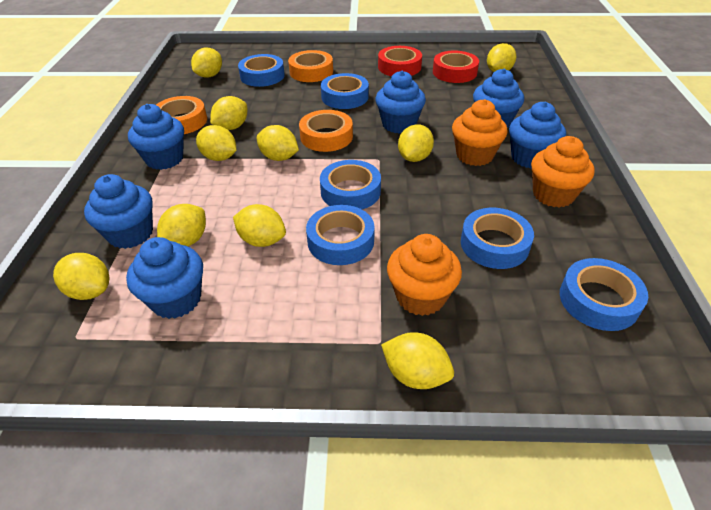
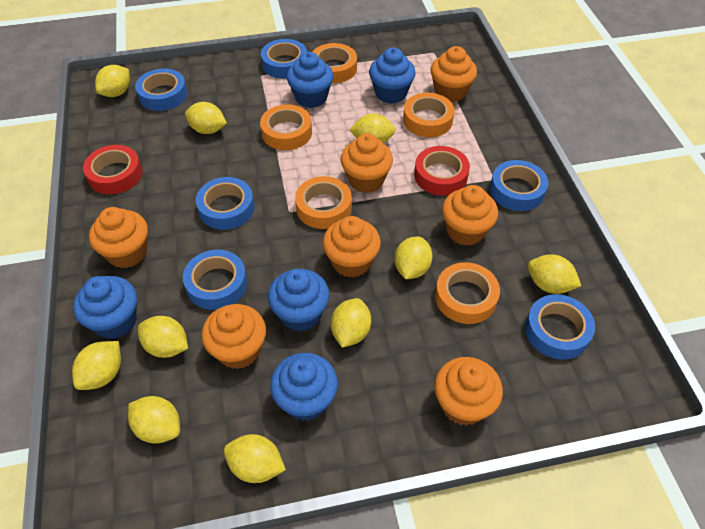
blue cupcake: 6 -> 5
orange cupcake: 3 -> 7
orange tape: 3 -> 5

